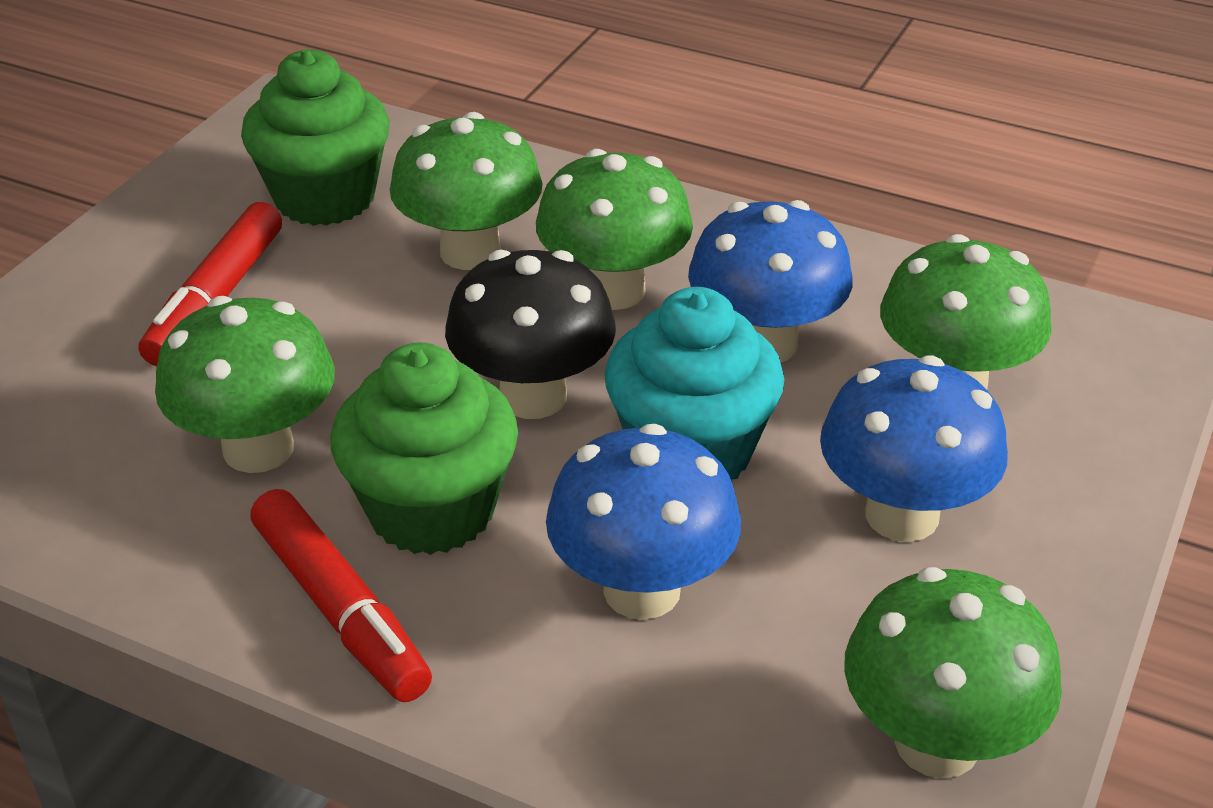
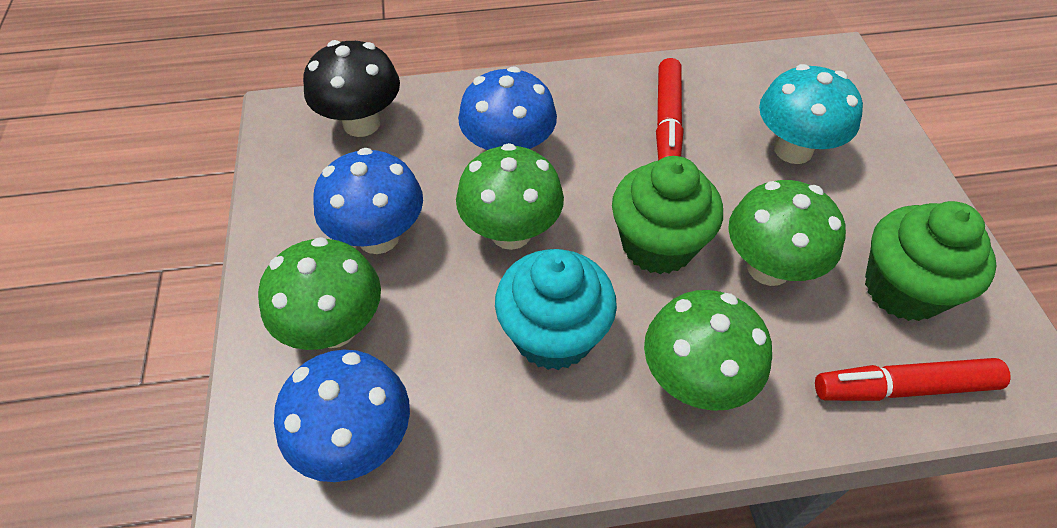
green mushroom: 5 -> 4
turquoise mushroom: 0 -> 1

